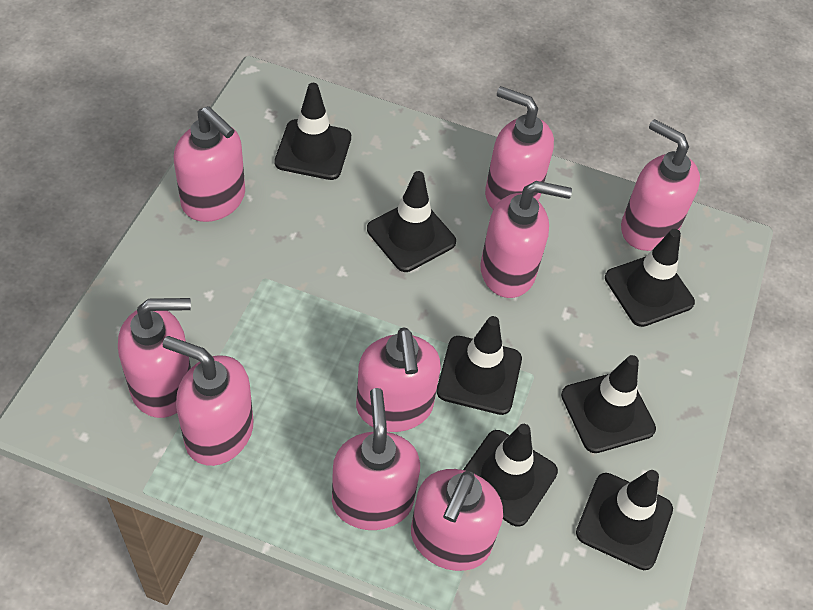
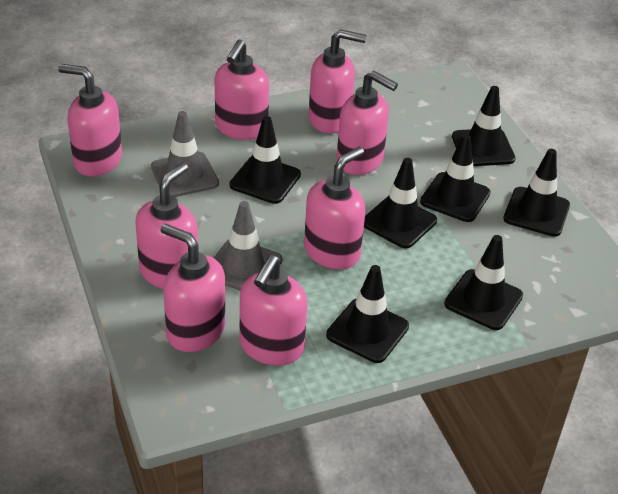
grey traffic cone: 0 -> 2
pink soap dispenser: 9 -> 8

